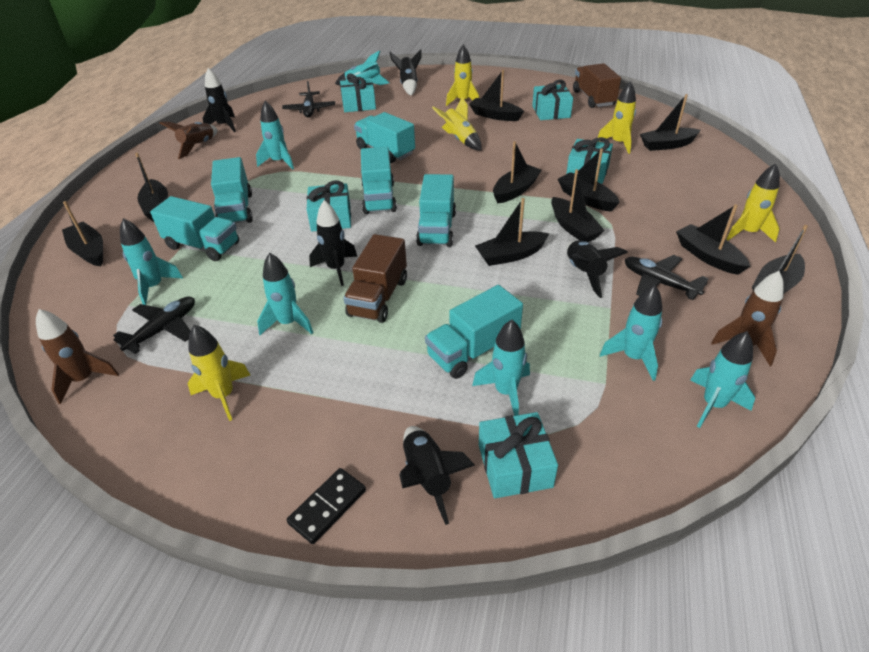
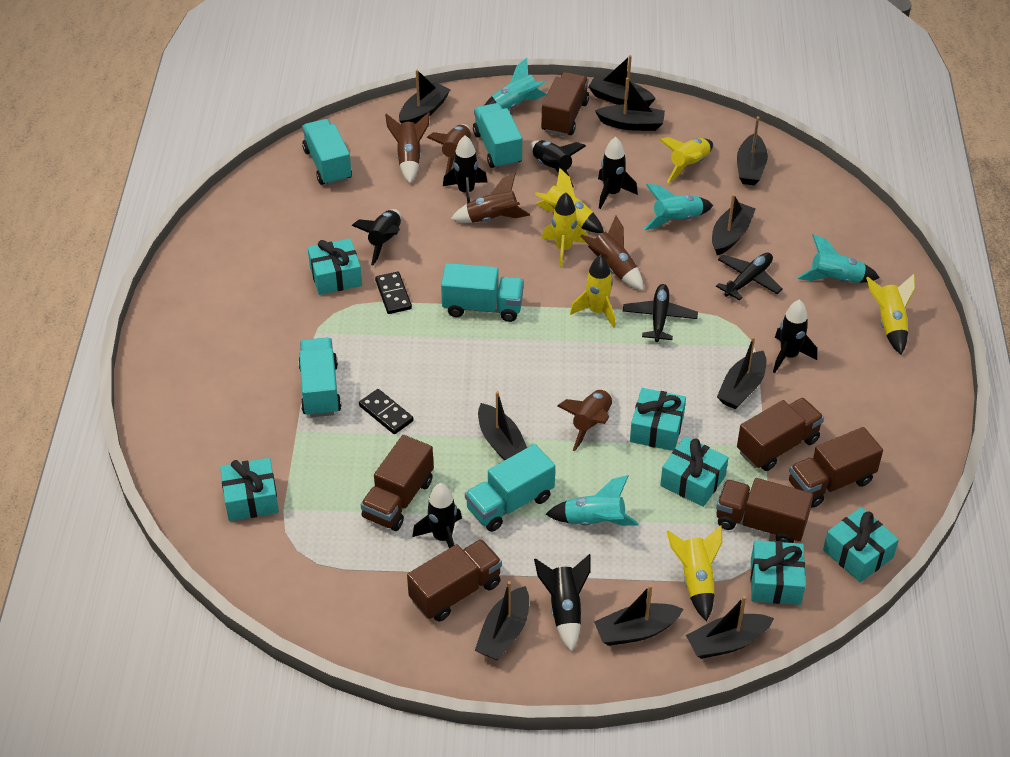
black domino: 1 -> 2
black plane: 3 -> 2
black rocket: 5 -> 7
brown rocket: 3 -> 5
brown truck: 2 -> 6
turquoise gift: 5 -> 6
turquoise rocket: 7 -> 4
turquoise truck: 6 -> 5
yellow rocket: 5 -> 6

